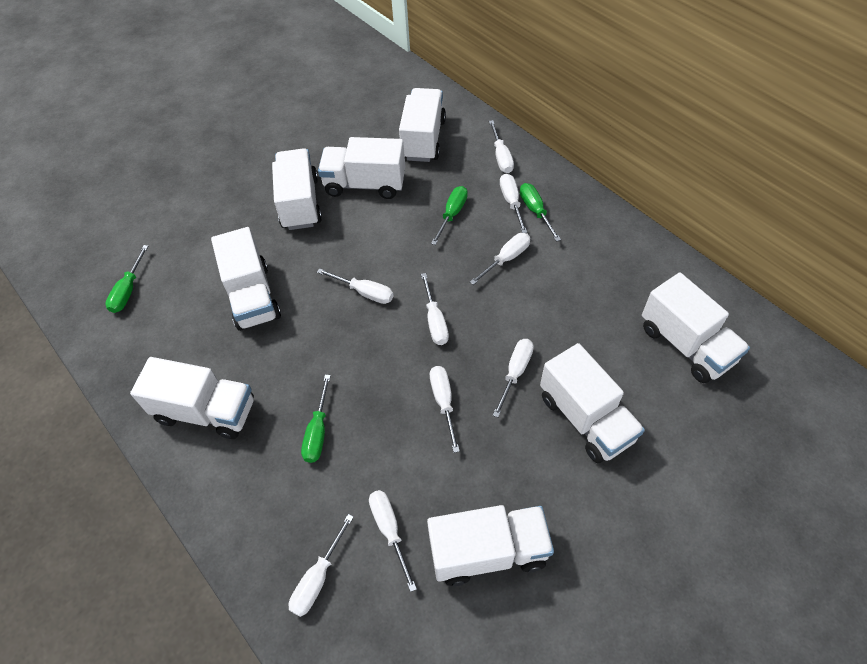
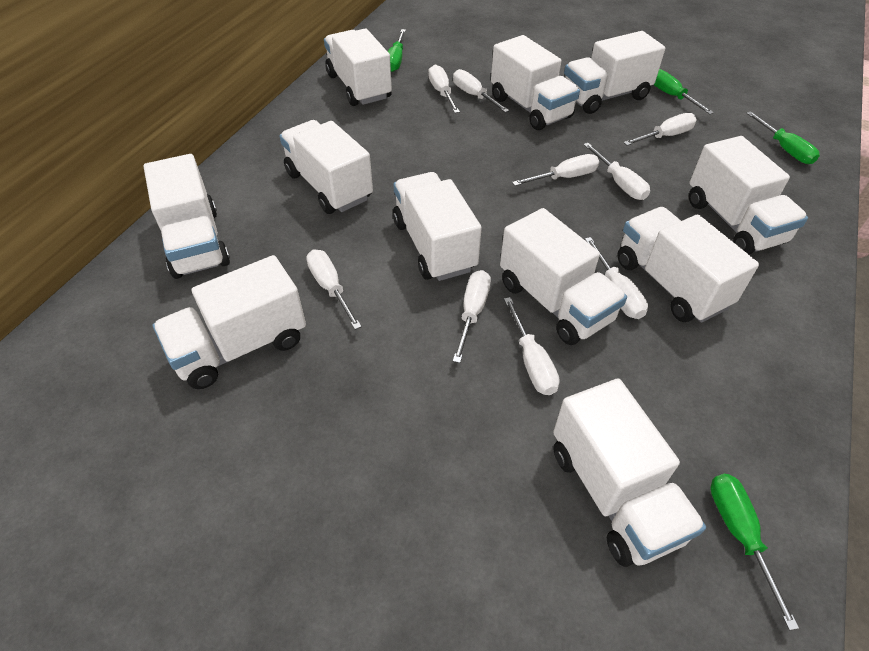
white truck: 8 -> 11

